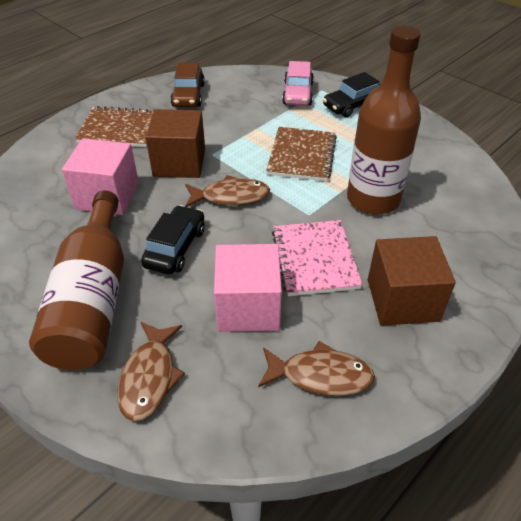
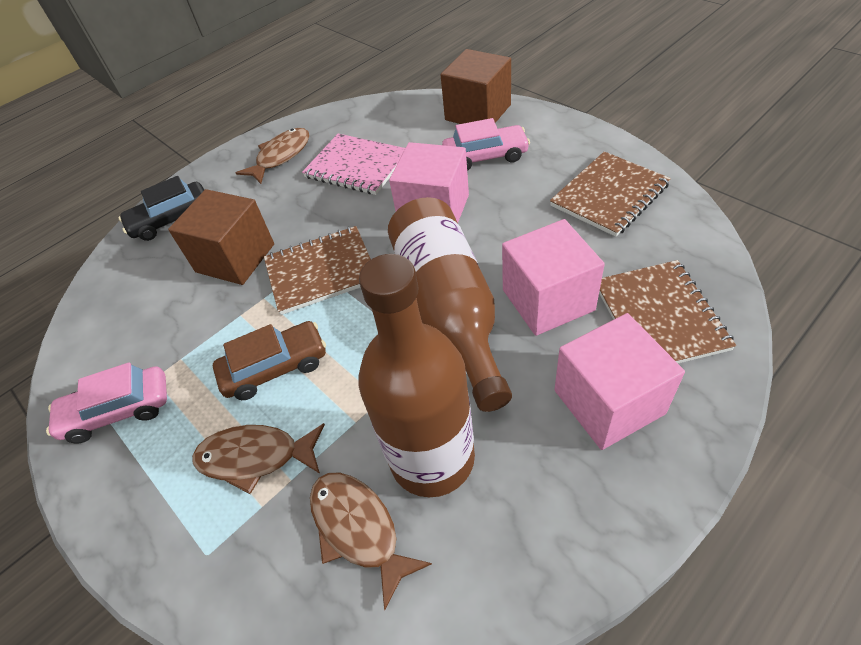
black car: 2 -> 1
brown notebook: 2 -> 3
pink car: 1 -> 2
pink cube: 2 -> 3

